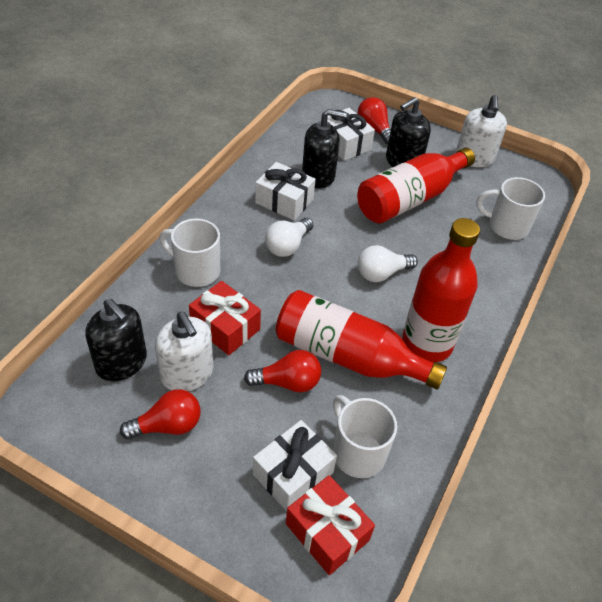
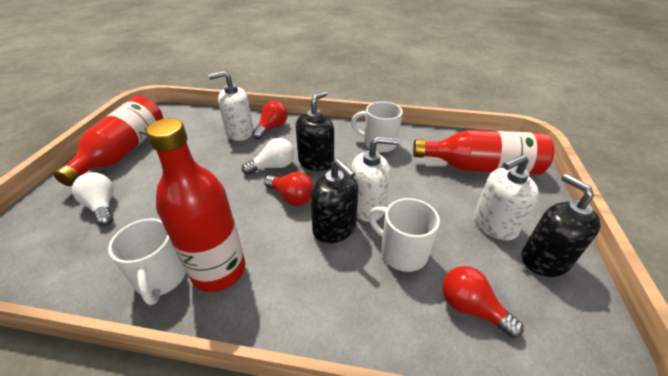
red gift: 2 -> 0
white gift: 3 -> 0
white soap dispenser: 2 -> 3

